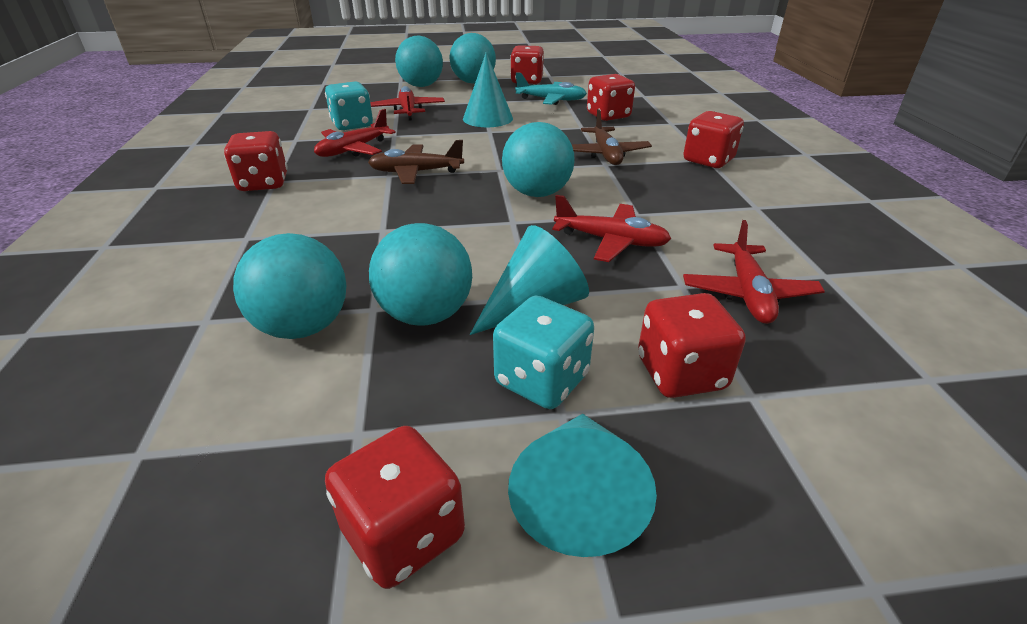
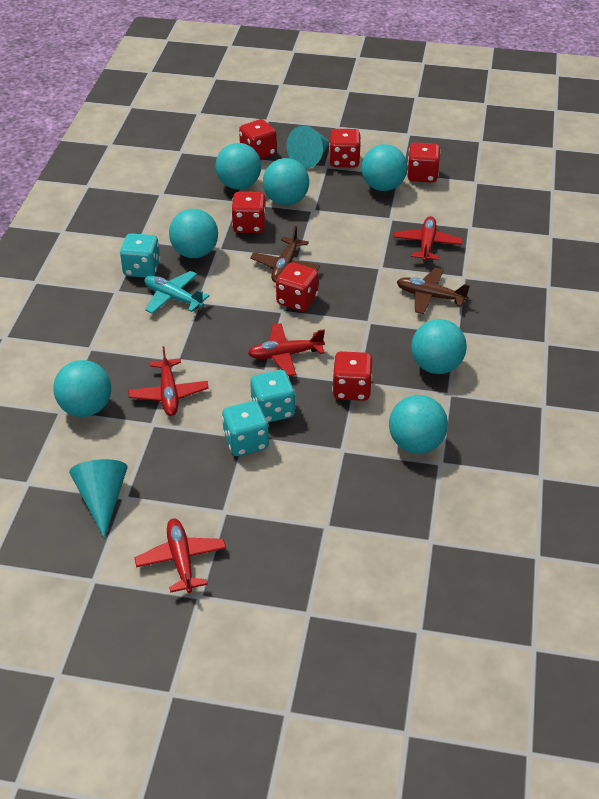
turquoise ball: 5 -> 7
turquoise cone: 3 -> 2
turquoise dice: 2 -> 3

